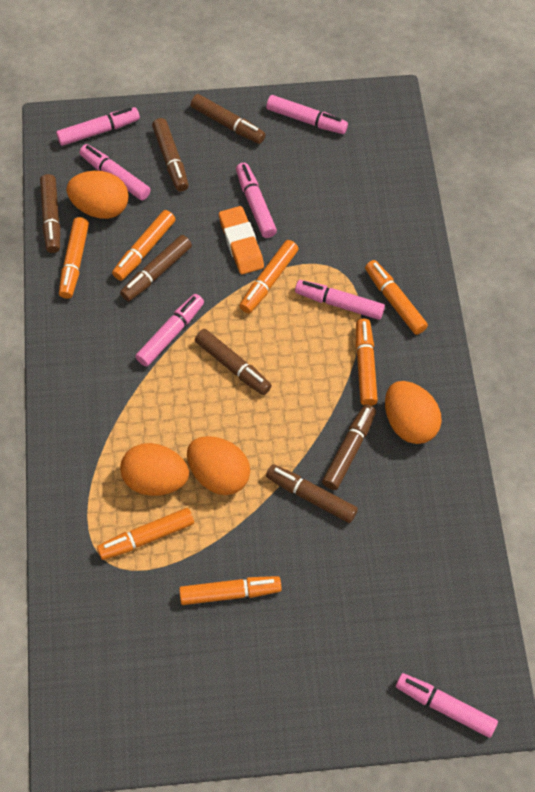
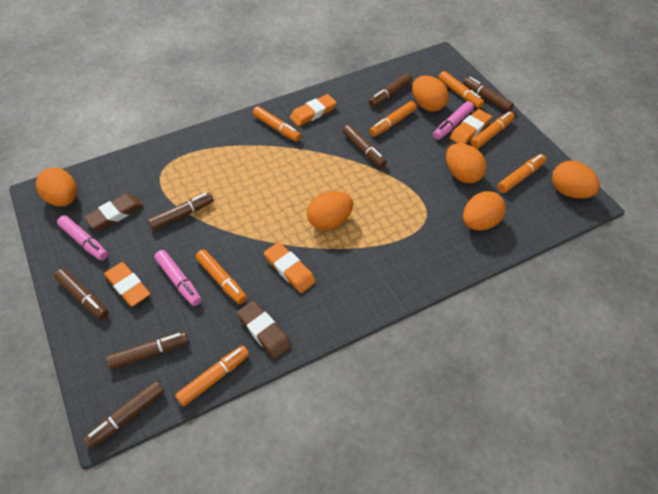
brown eraser: 0 -> 2
orange egg: 4 -> 6
orange eraser: 1 -> 4
pink marker: 7 -> 3

